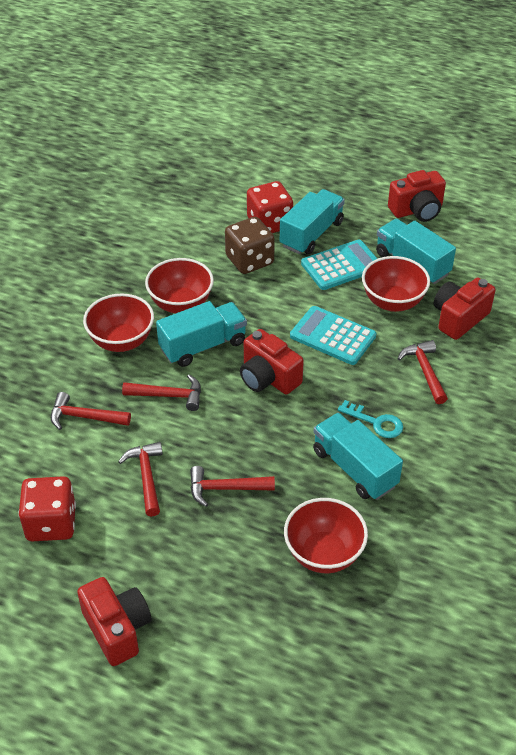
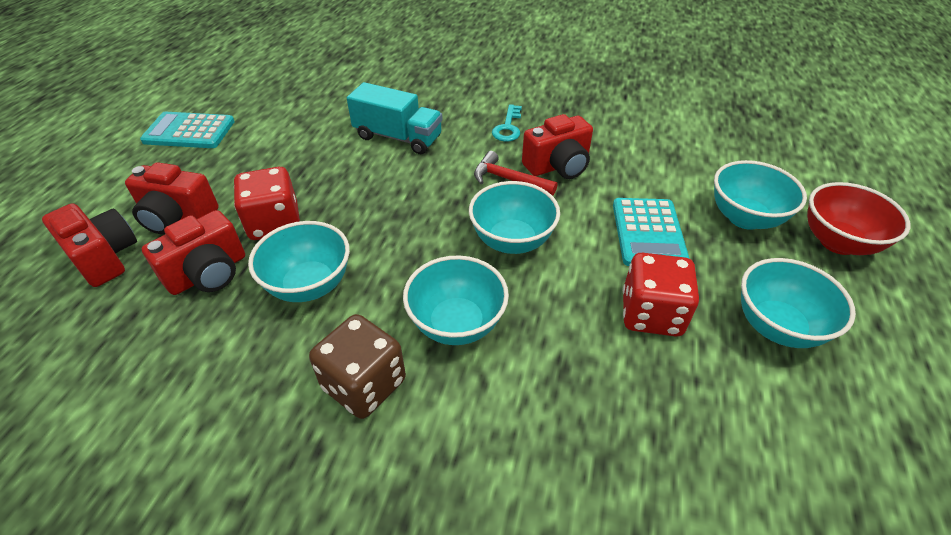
red bowl: 4 -> 1
red hammer: 5 -> 1
turquoise bowl: 0 -> 5
turquoise truck: 4 -> 1

